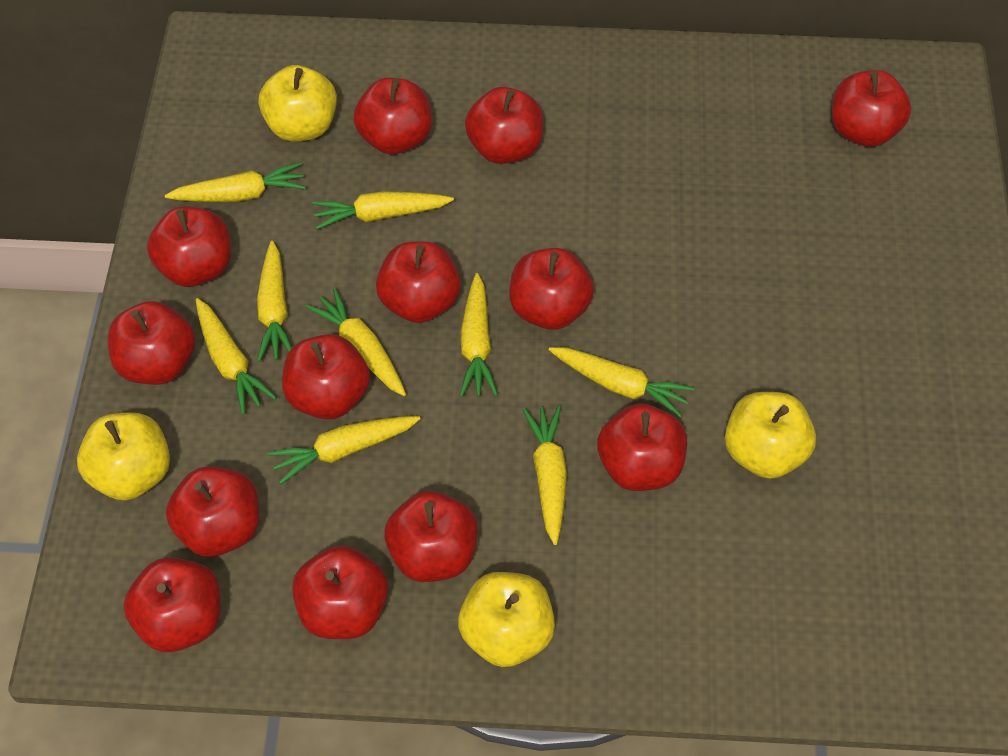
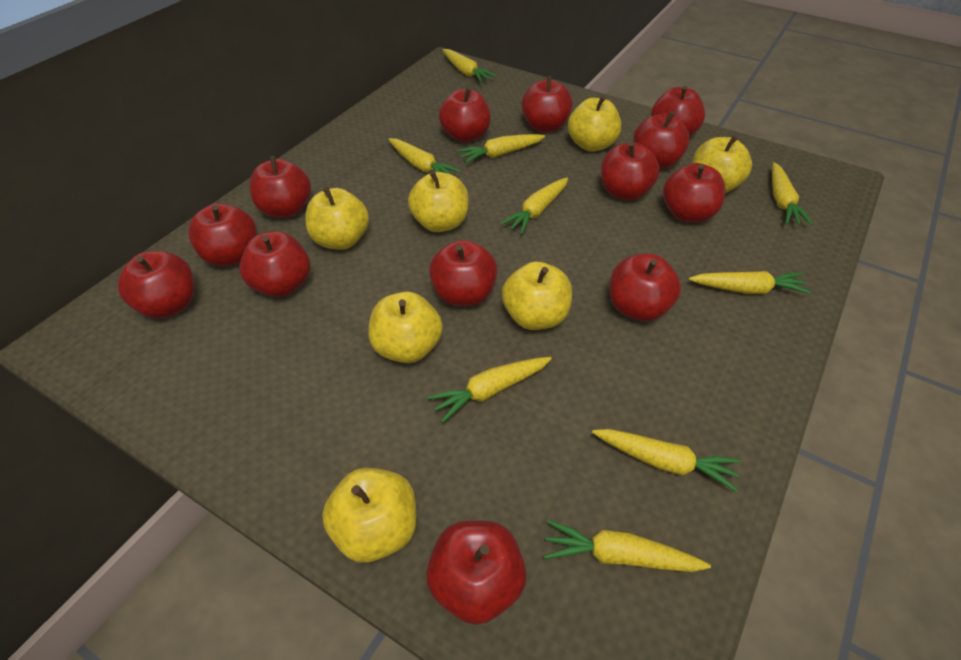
yellow apple: 4 -> 7

